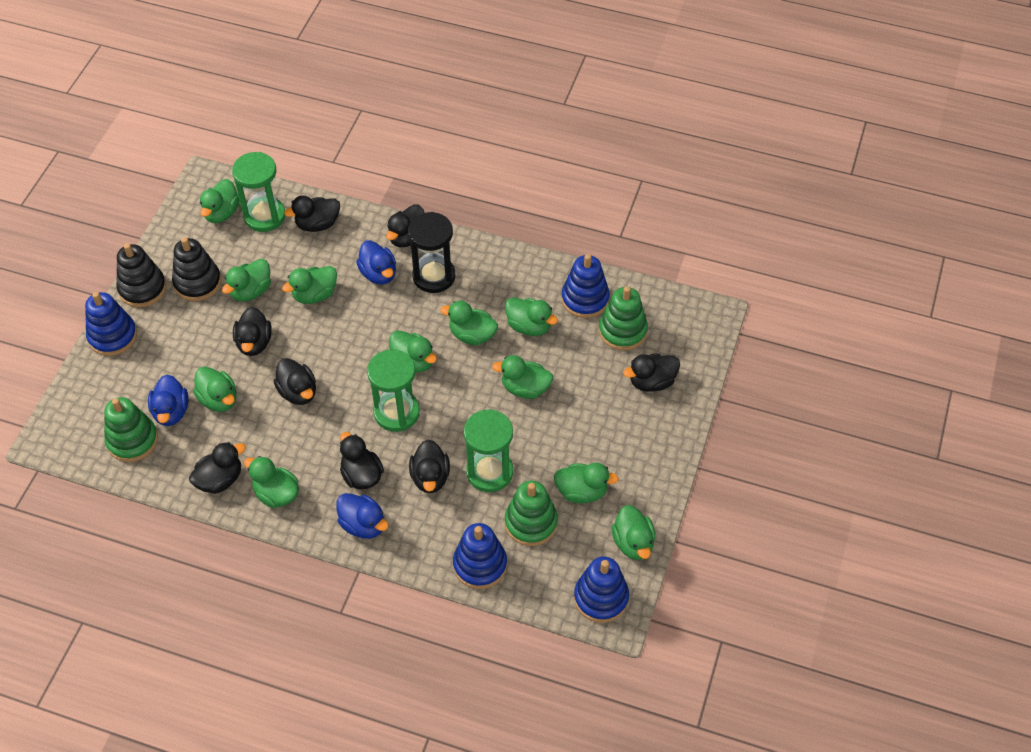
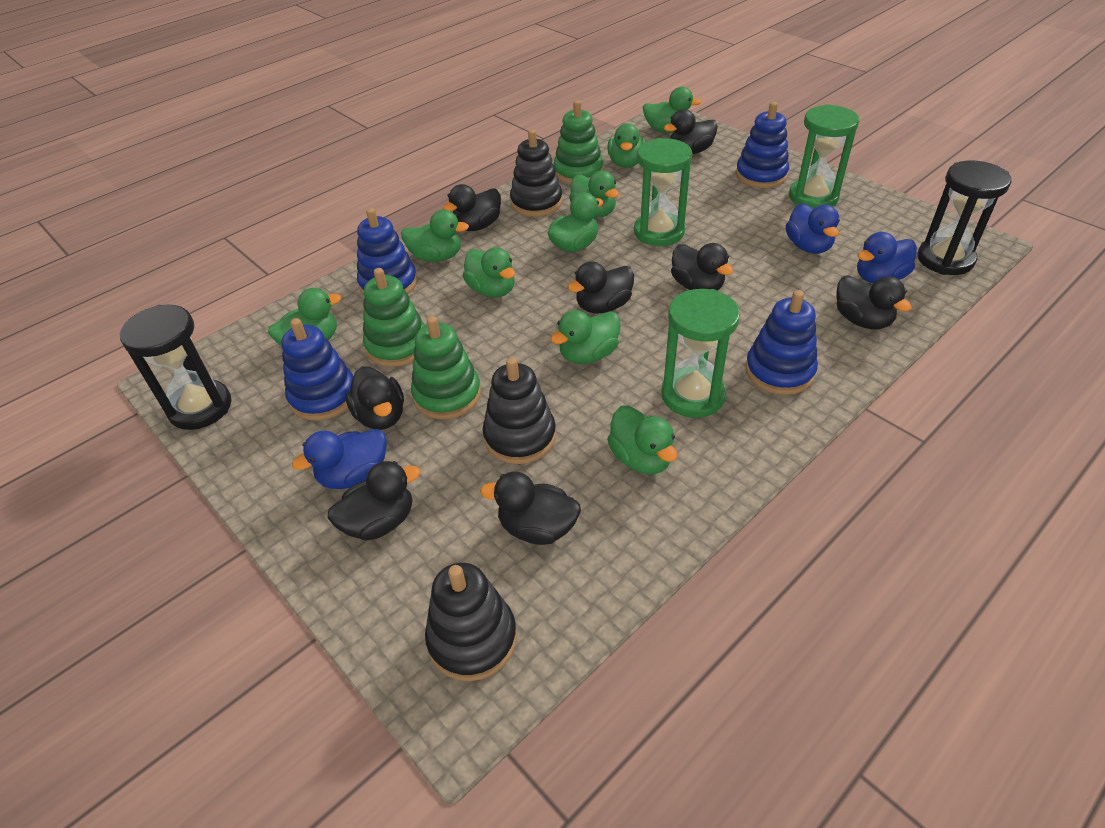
black hourglass: 1 -> 2
black stacking toy: 2 -> 3
green duck: 11 -> 9

